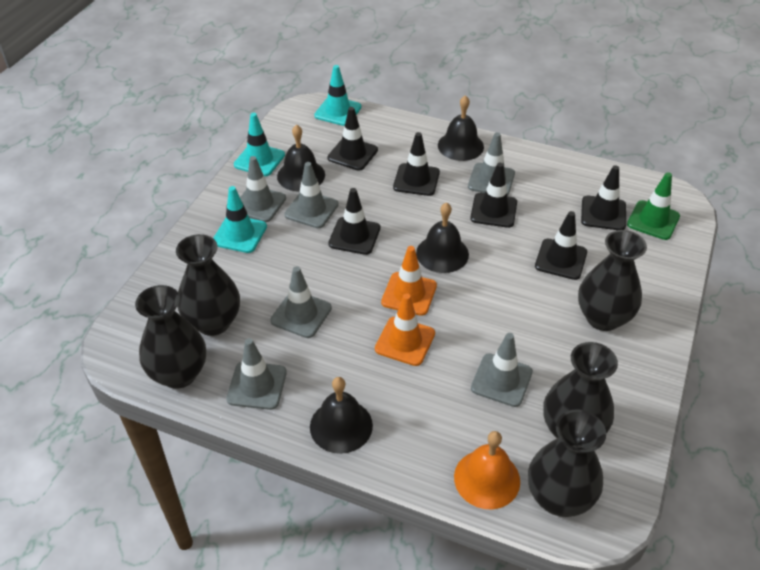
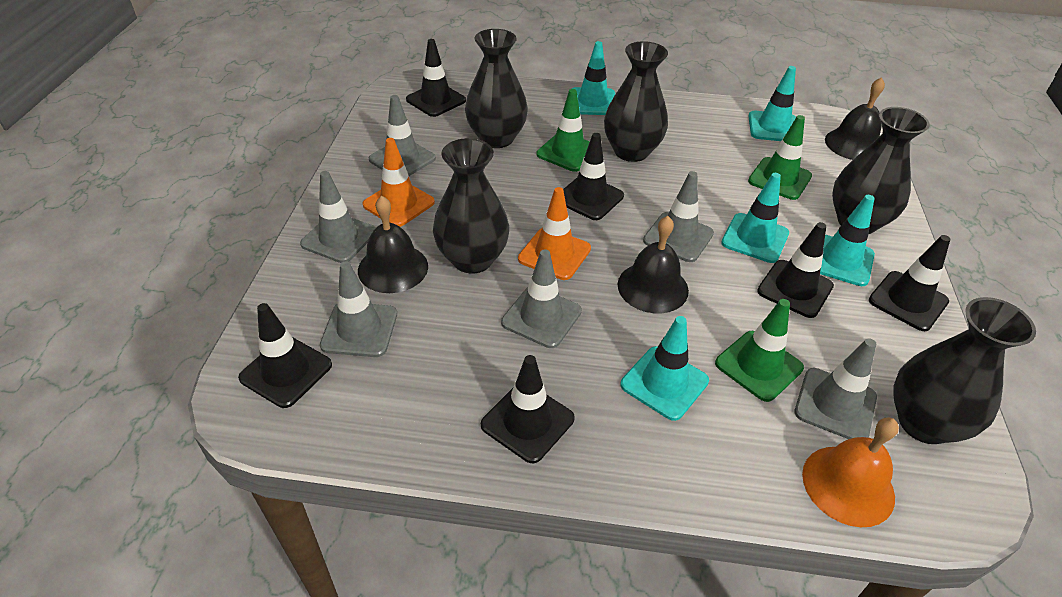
black bell: 4 -> 3
green traffic cone: 1 -> 3
turquoise traffic cone: 3 -> 5

